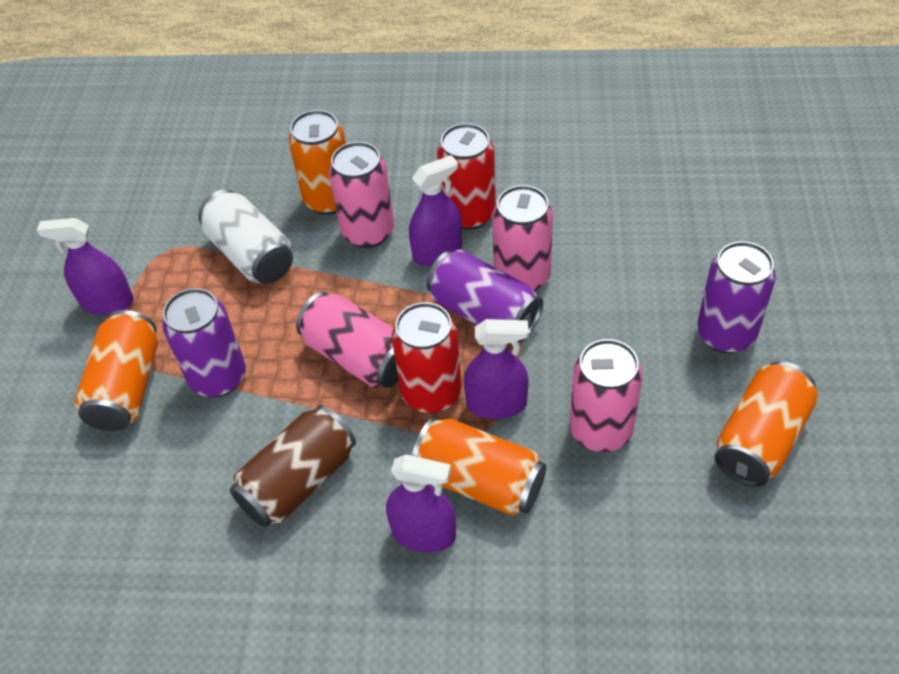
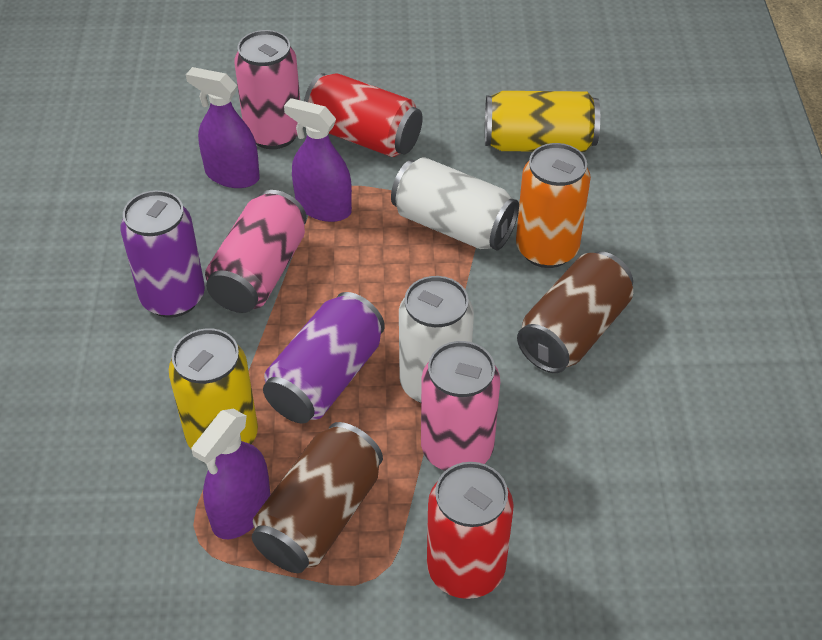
brown can: 1 -> 2
orange can: 4 -> 1
pink can: 4 -> 3
purple can: 3 -> 2
purple spray bottle: 4 -> 3
white can: 1 -> 2
yellow can: 0 -> 2

